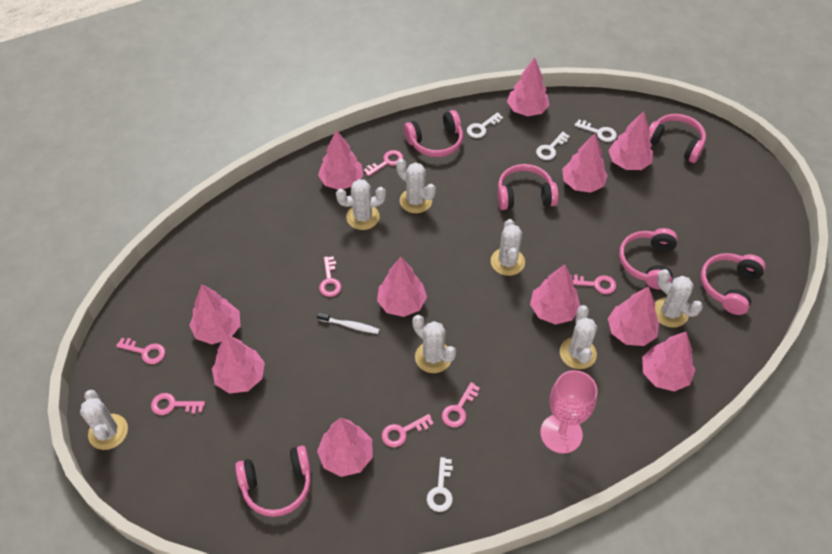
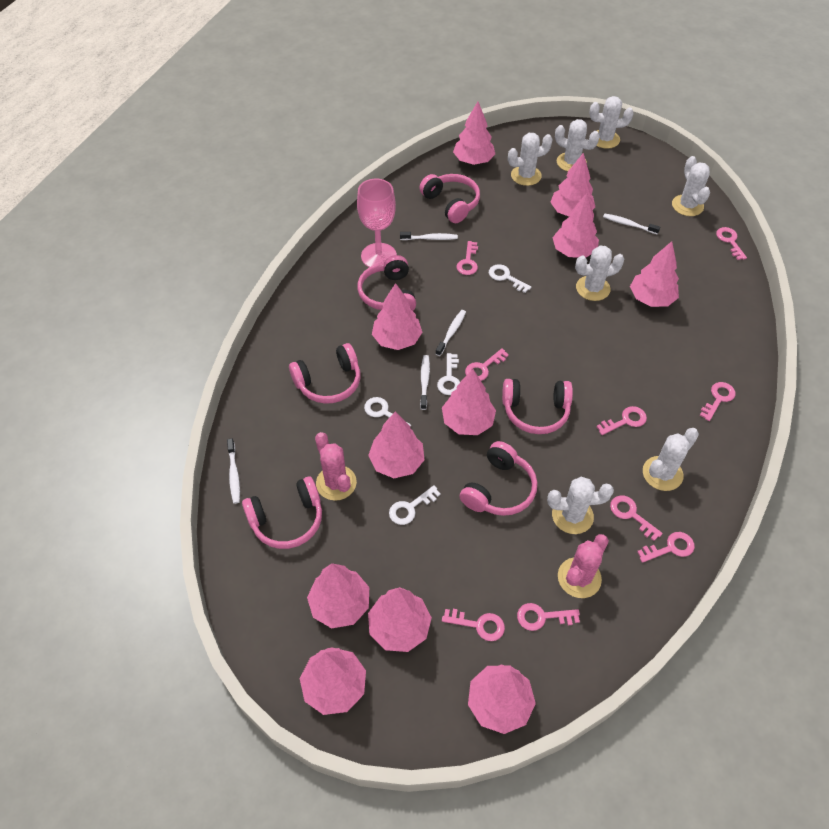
pink cactus: 0 -> 2
pink key: 7 -> 9
white toothbrush: 1 -> 5

